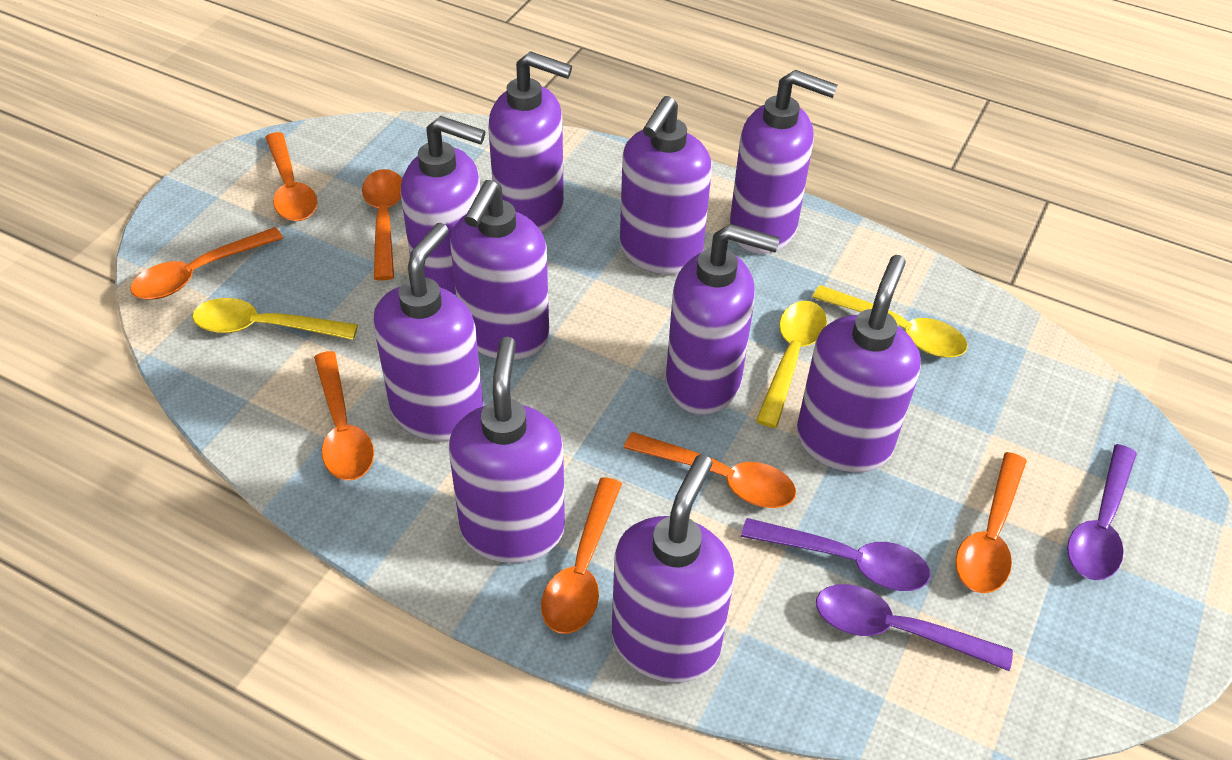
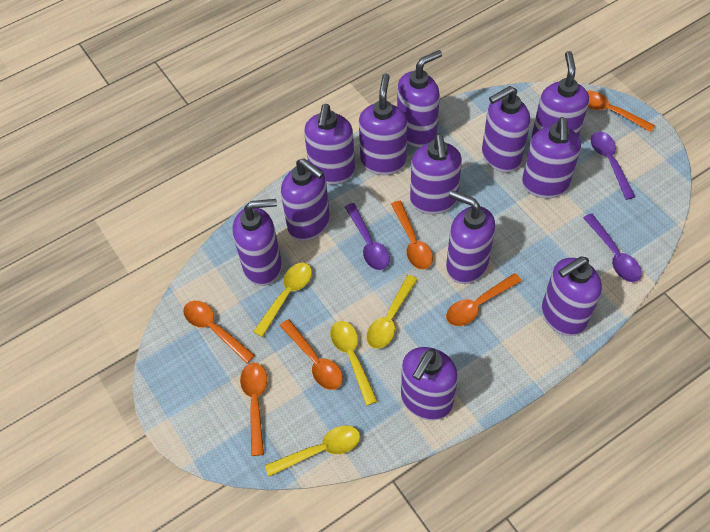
orange spoon: 7 -> 6
purple soap dispenser: 10 -> 12
yellow spoon: 3 -> 4

